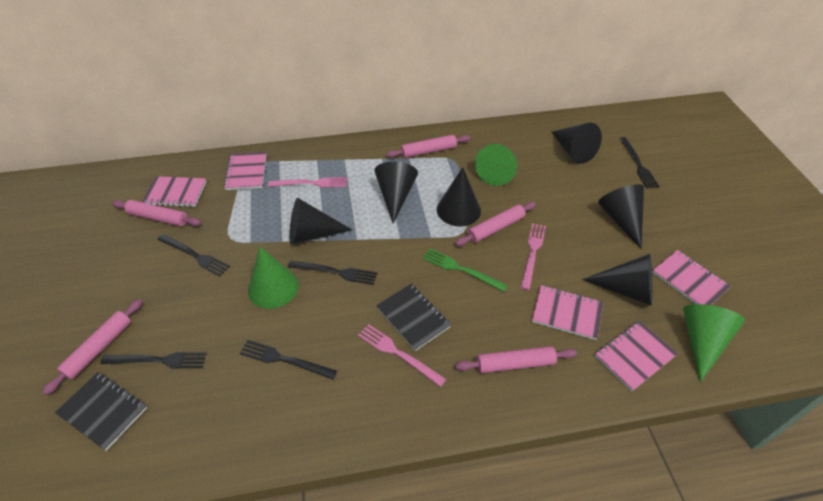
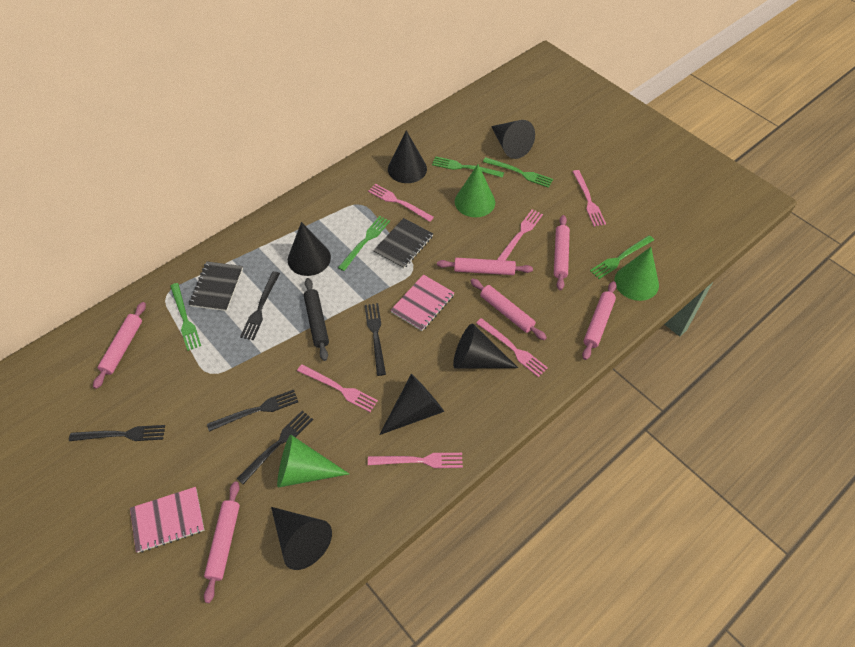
black rolling pin: 0 -> 1
green fork: 1 -> 5
pink fork: 3 -> 6
pink notebook: 5 -> 2
pink rolling pin: 5 -> 6

